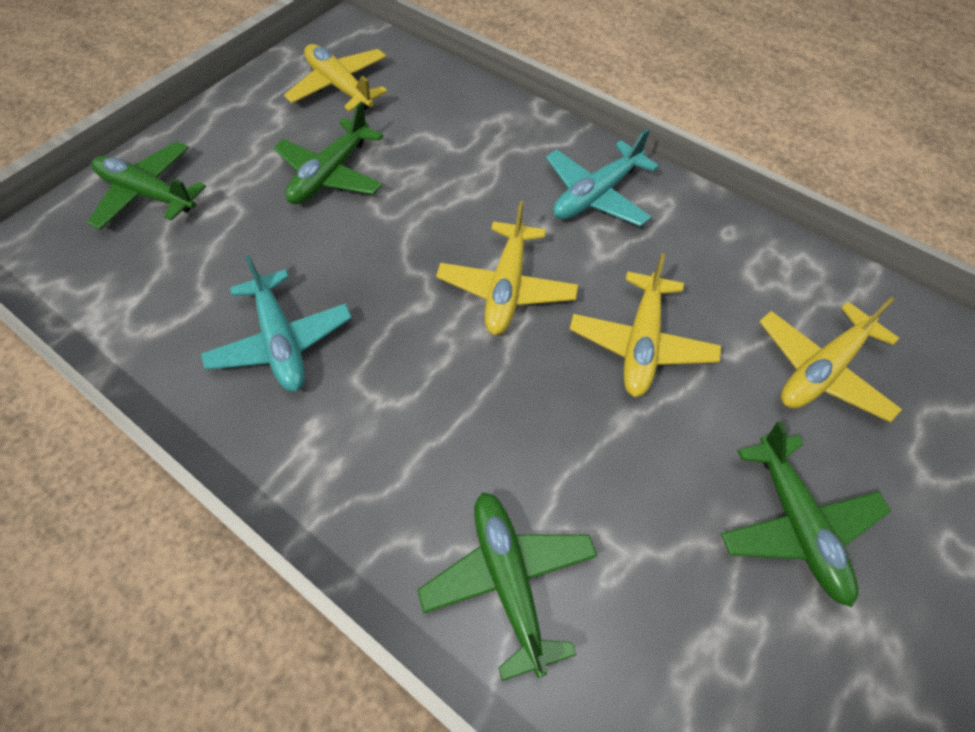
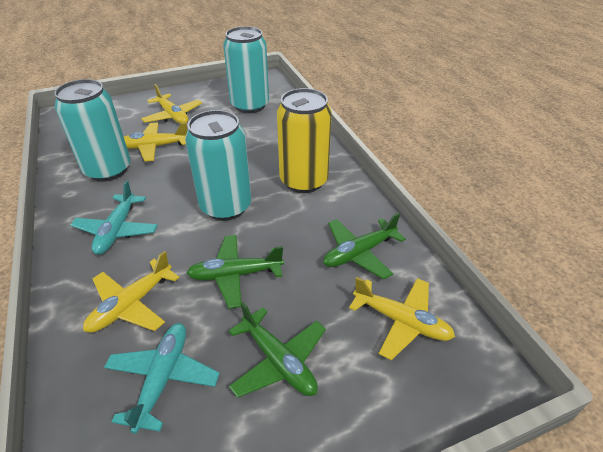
green plane: 4 -> 3
turquoise can: 0 -> 3
yellow can: 0 -> 1

